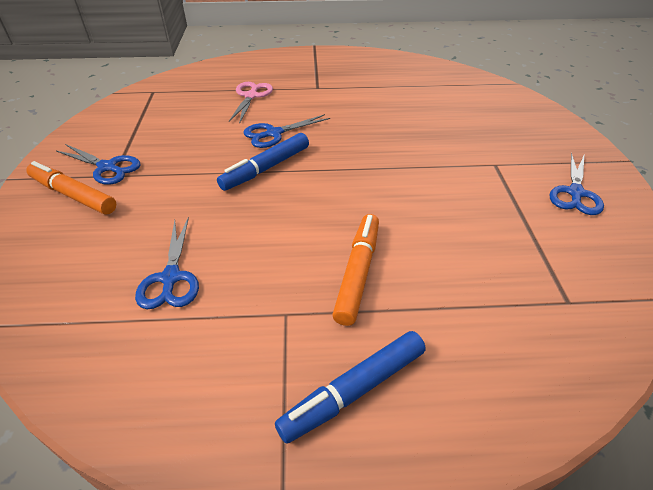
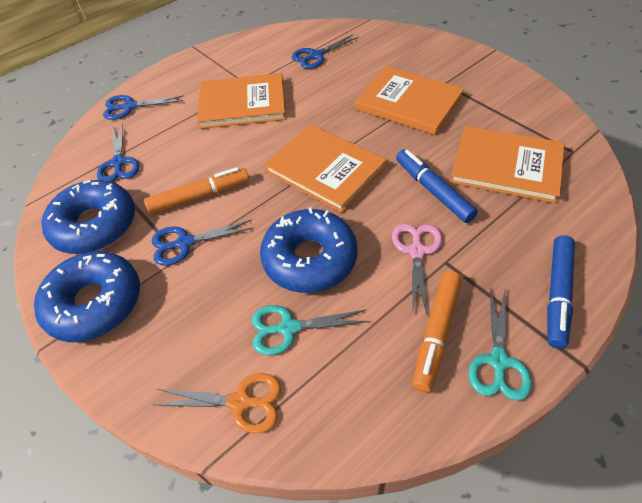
blue donut: 0 -> 3
orange book: 0 -> 4
orange scissors: 0 -> 1
turquoise scissors: 0 -> 2

